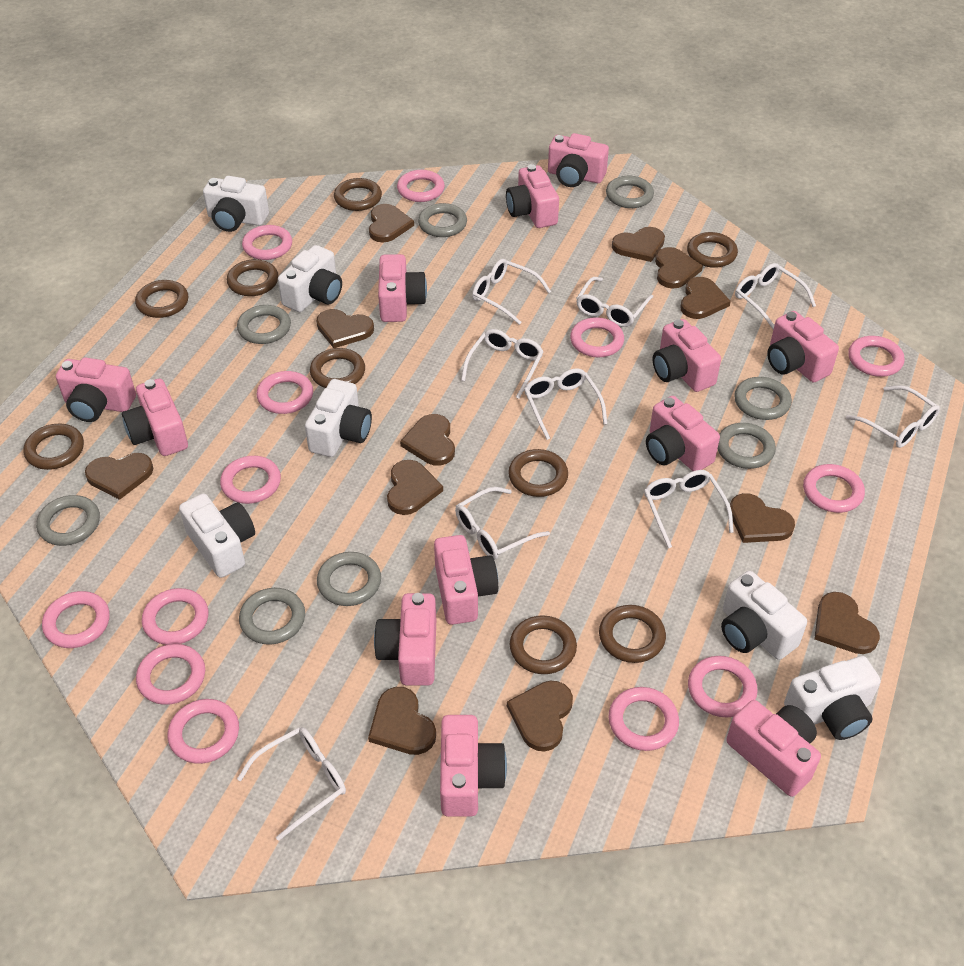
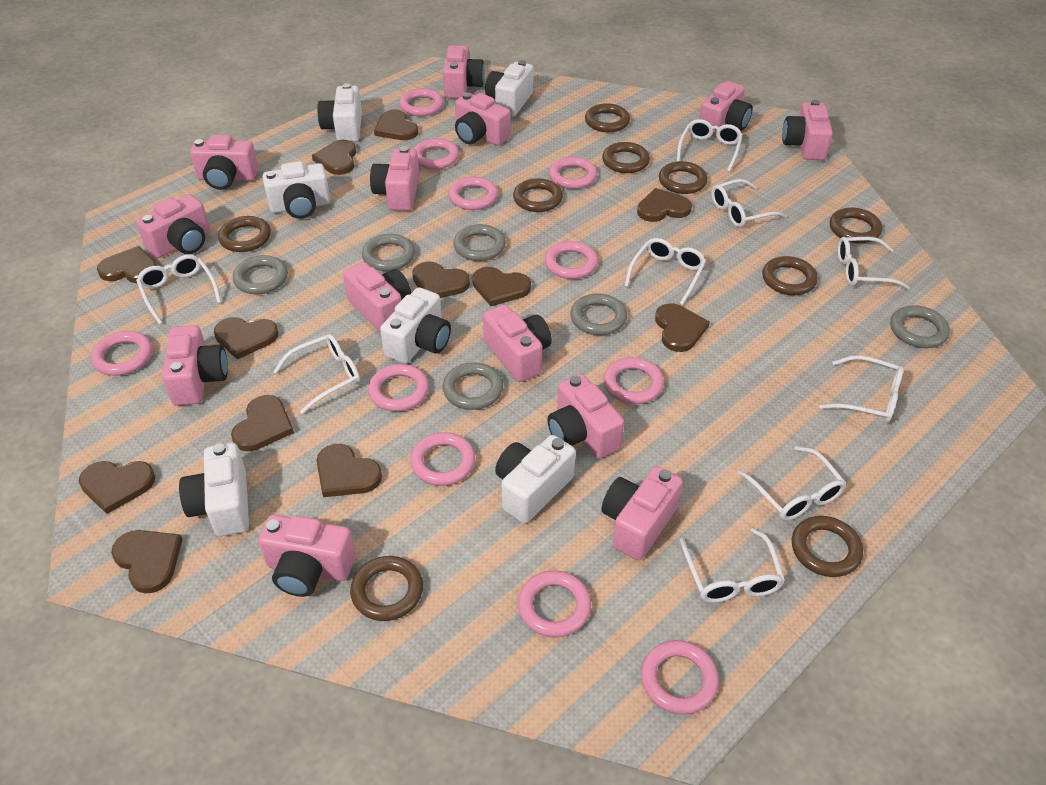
grey ring: 8 -> 6
pink camera: 12 -> 13
pink ring: 13 -> 11

